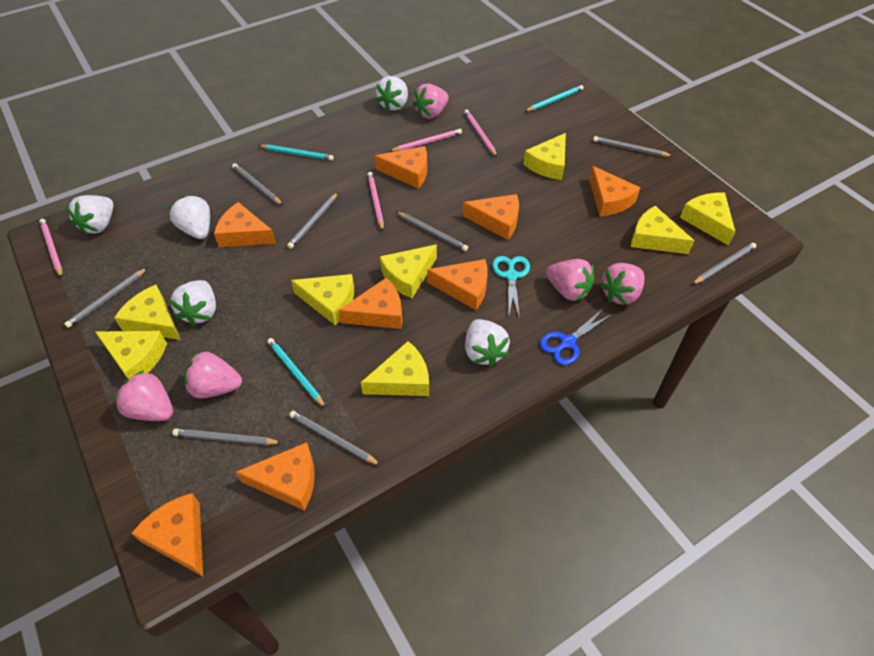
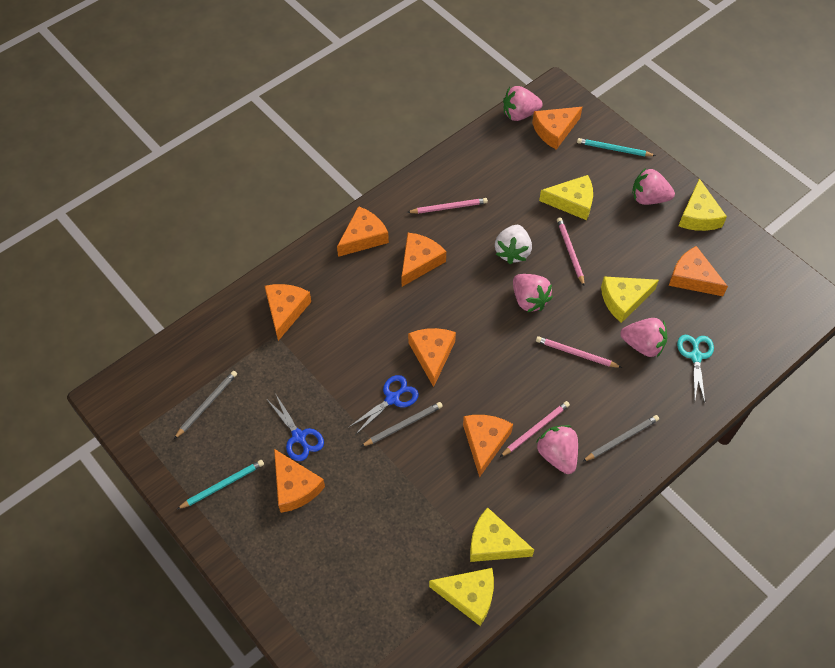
blue scissors: 1 -> 2
grey pencil: 8 -> 3
turquoise pencil: 3 -> 2
white strawberry: 5 -> 1
yellow cheese: 8 -> 5

